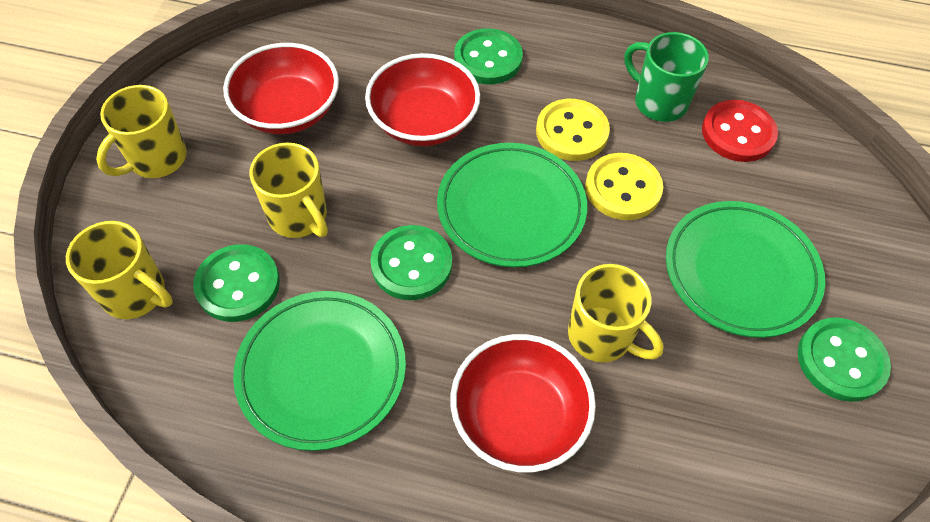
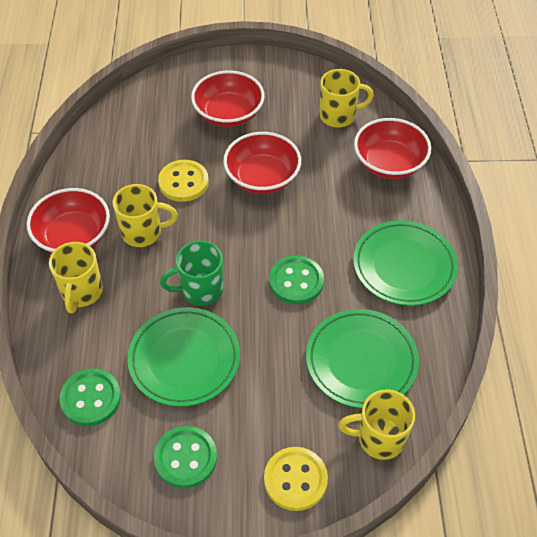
green button: 4 -> 3
red bowl: 3 -> 4
red button: 1 -> 0

